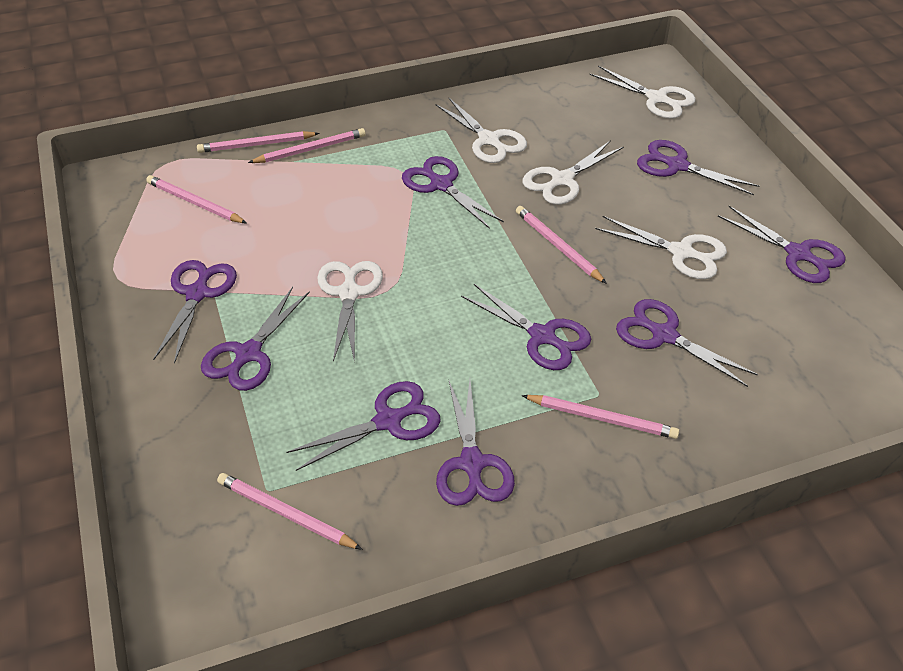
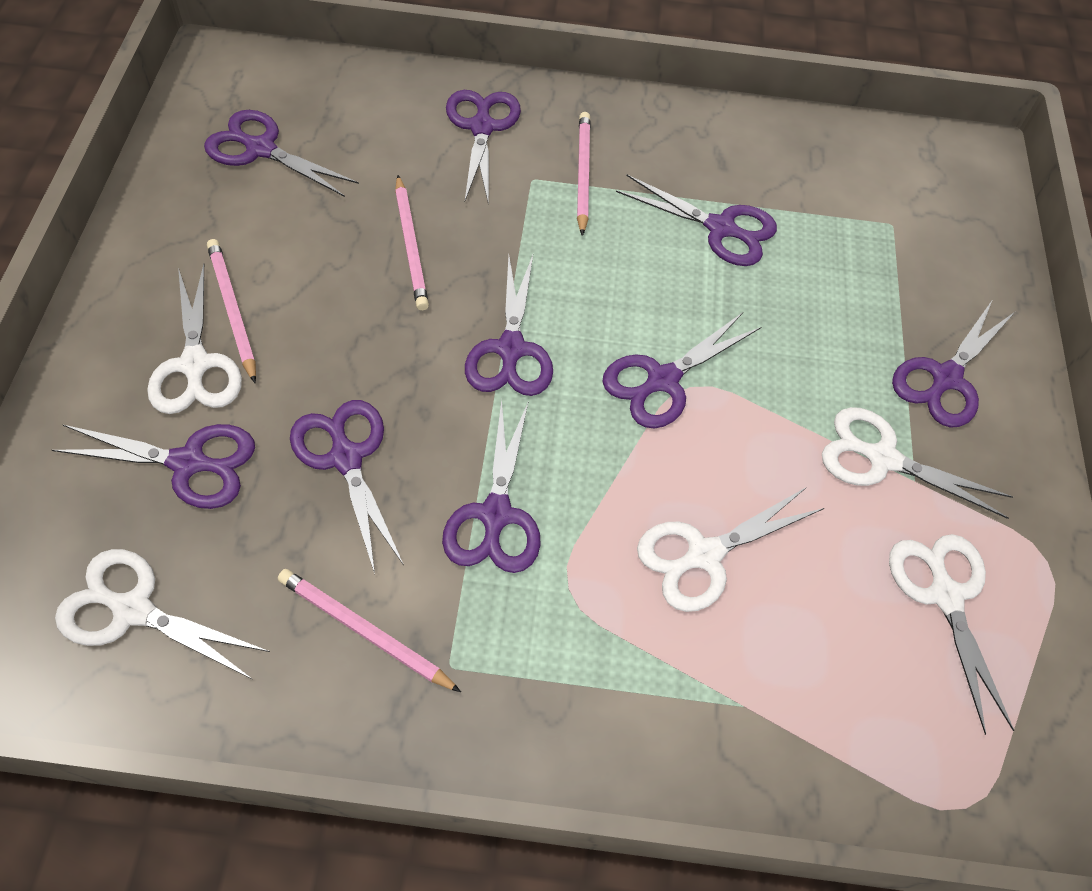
pink pencil: 6 -> 4

